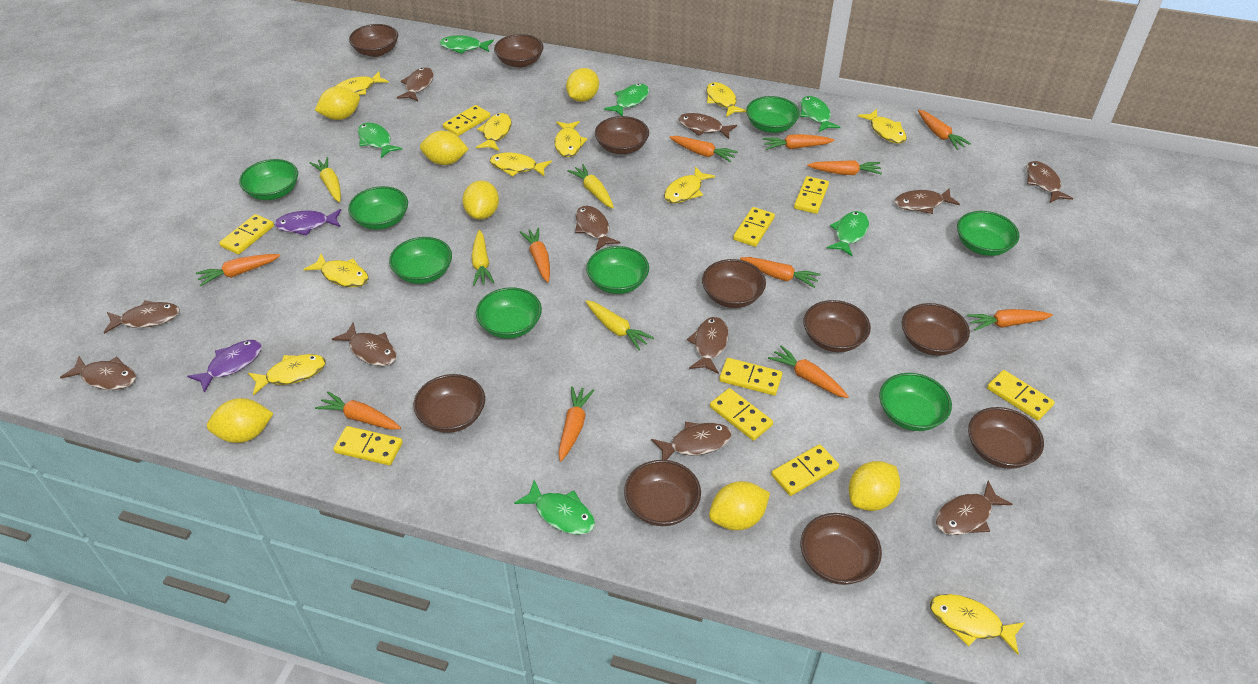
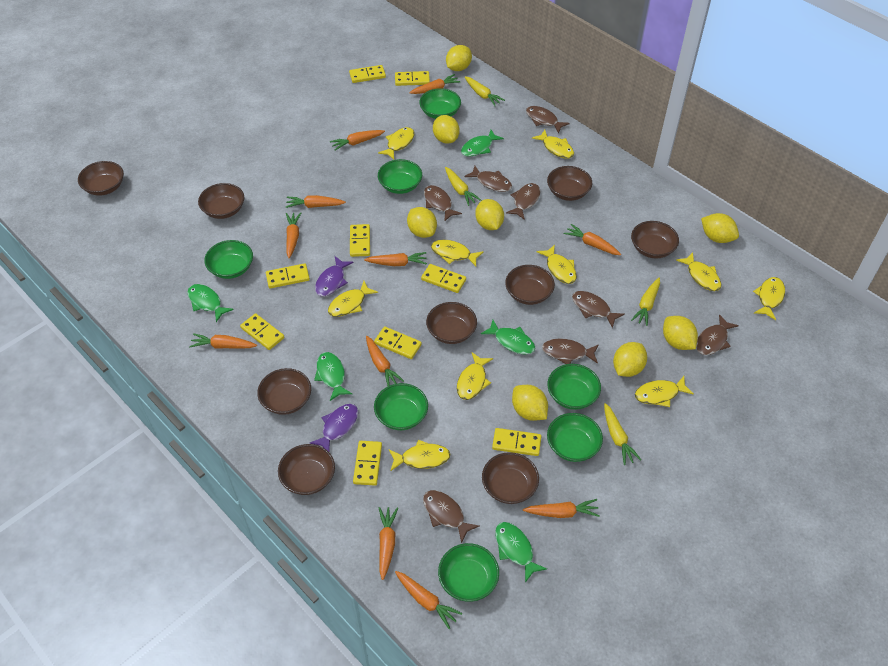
brown bowl: 10 -> 9
brown fish: 11 -> 8
green bowl: 8 -> 7
green fish: 6 -> 5
yellow lemon: 7 -> 8

